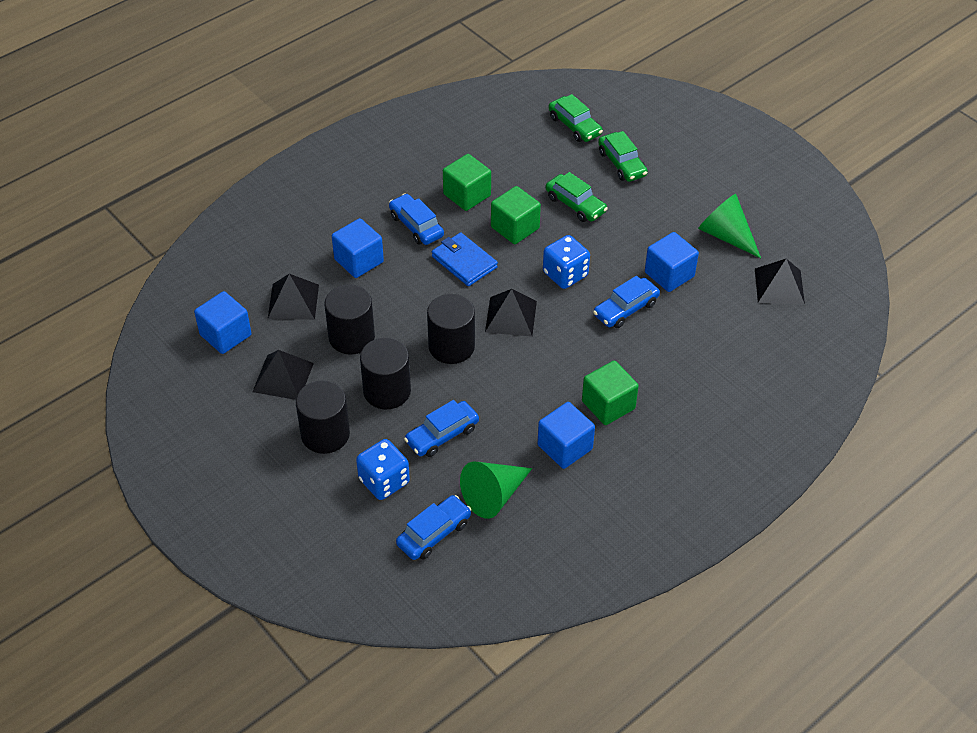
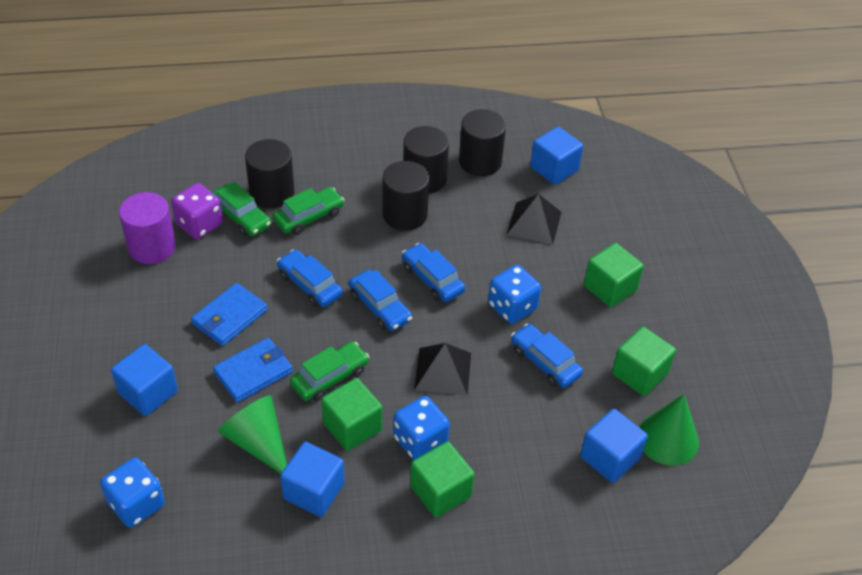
black pyramid: 4 -> 2
blue dice: 2 -> 3
blue wallet: 1 -> 2
green cube: 3 -> 4
purple cylinder: 0 -> 1
purple dice: 0 -> 1

